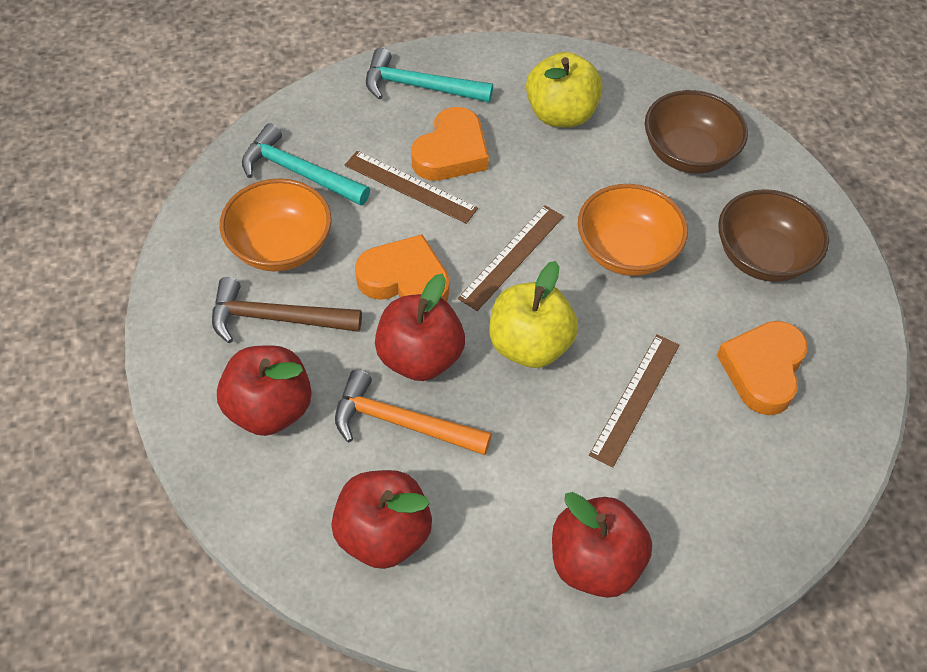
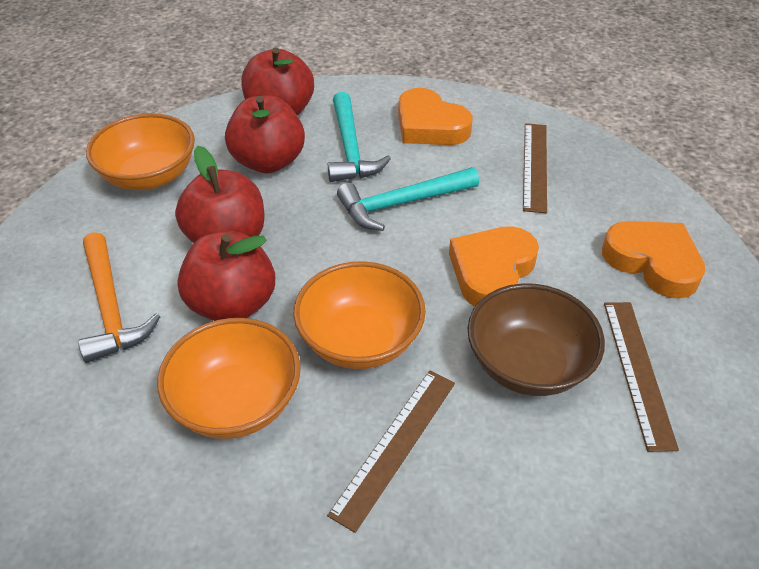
brown bowl: 2 -> 1
brown hammer: 1 -> 0
orange bowl: 2 -> 3
yellow apple: 2 -> 0

